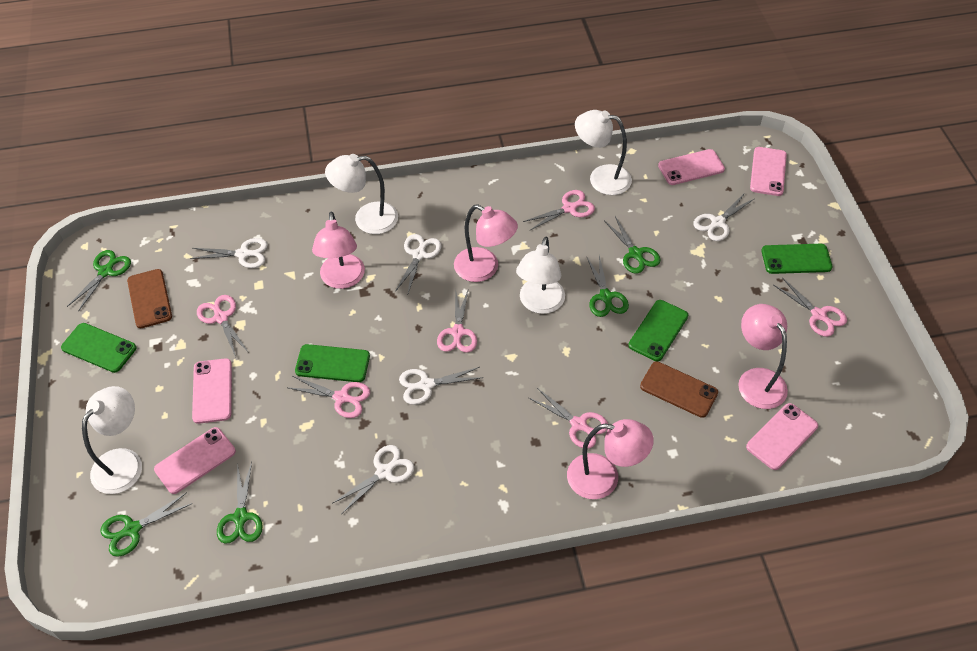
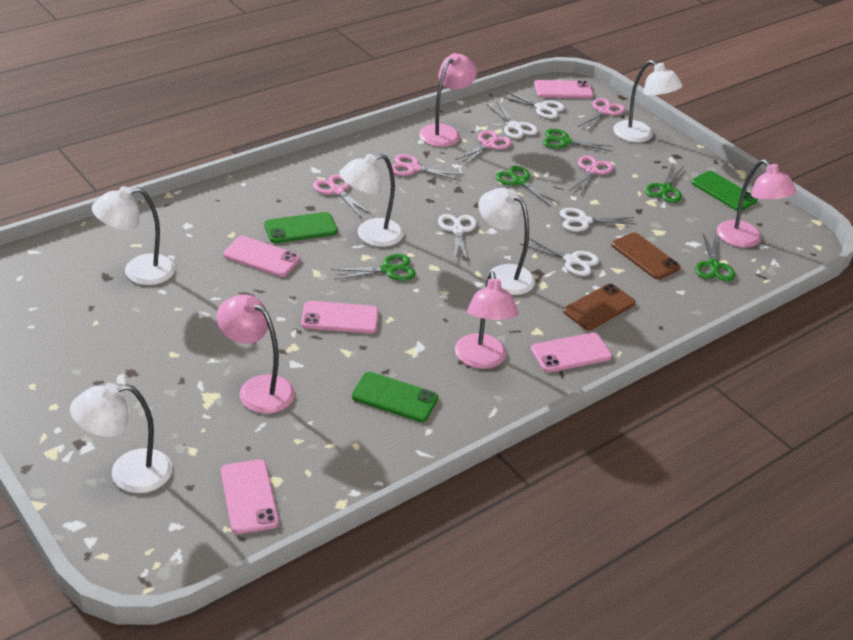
green phone: 4 -> 3
pink scissors: 6 -> 5
white lamp: 4 -> 5

